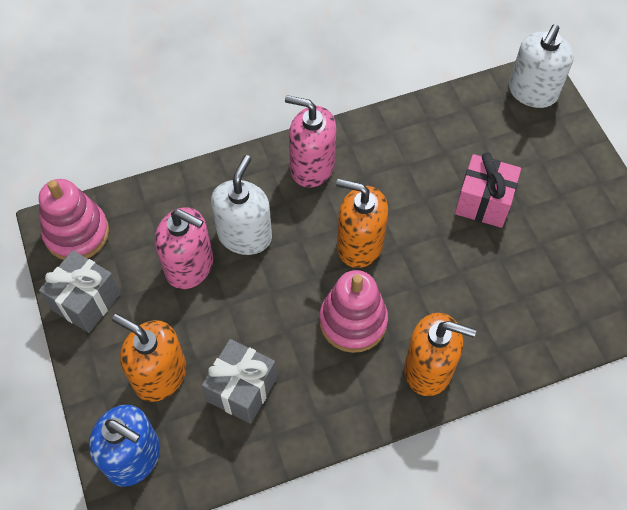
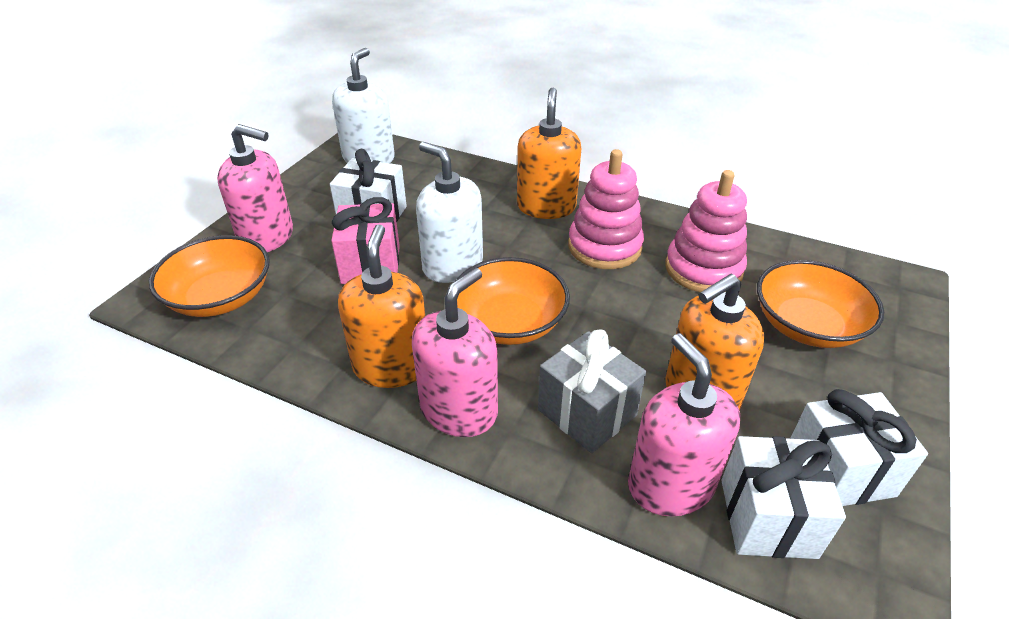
blue soap dispenser: 1 -> 0
grey gift: 2 -> 1
orange bowl: 0 -> 3
pink soap dispenser: 2 -> 3
white gift: 0 -> 3

